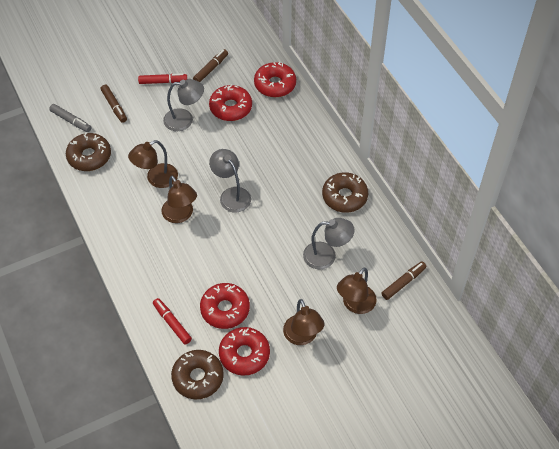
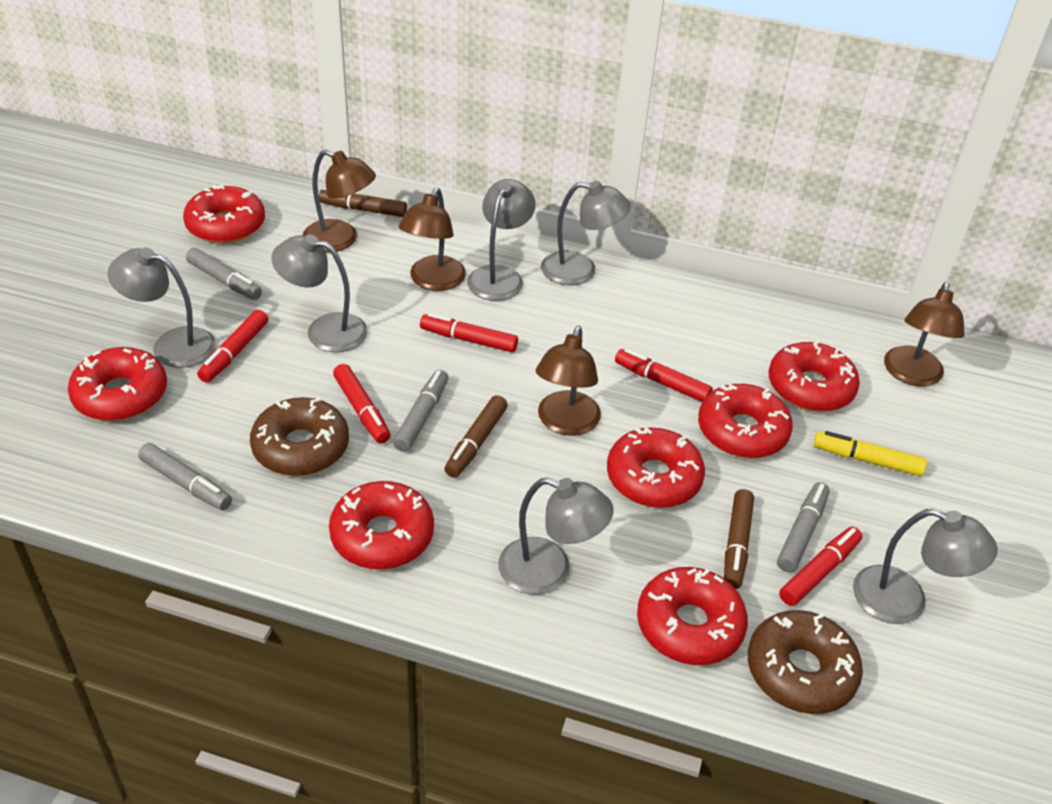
brown donut: 3 -> 2
grey lamp: 3 -> 6
grey marker: 1 -> 4
red donut: 4 -> 7
red marker: 2 -> 5
yellow marker: 0 -> 1

